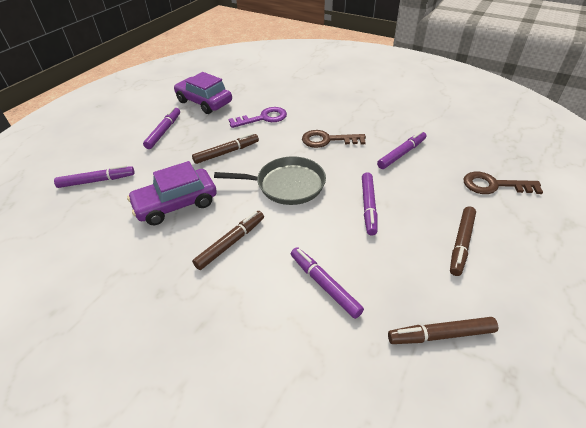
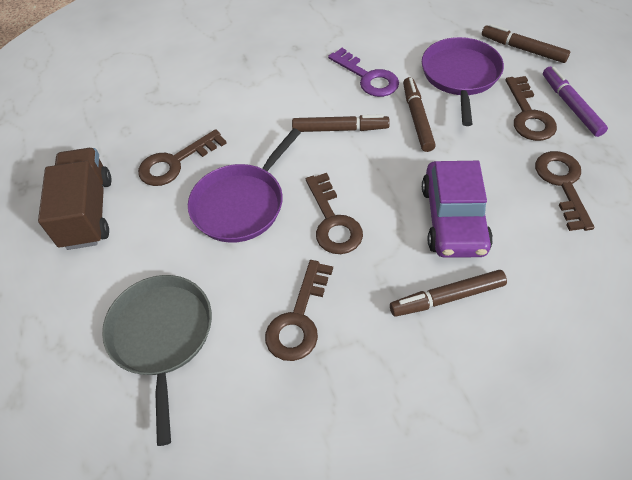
brown key: 2 -> 5
brown truck: 0 -> 1
purple car: 2 -> 1
purple marker: 5 -> 1
purple pan: 0 -> 2

